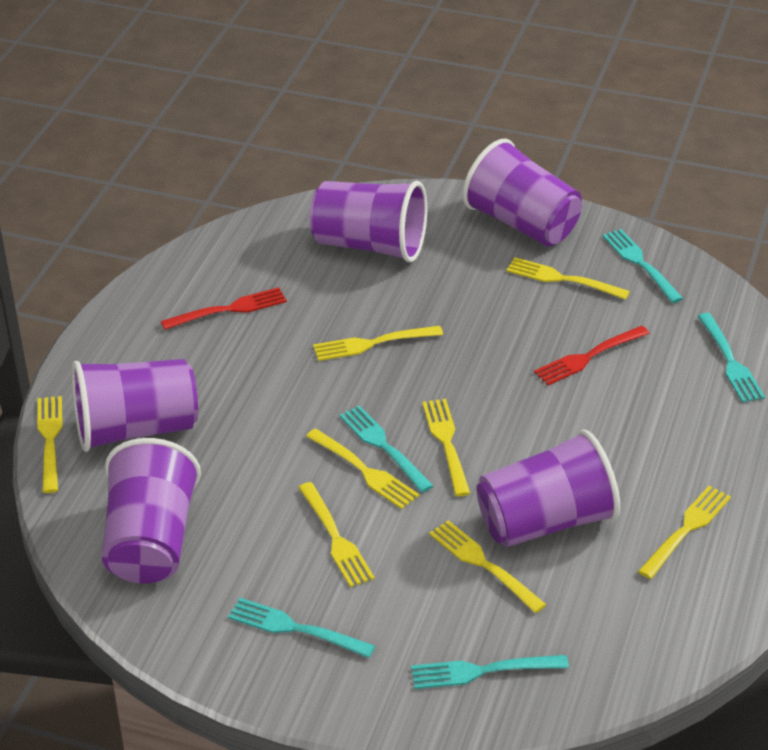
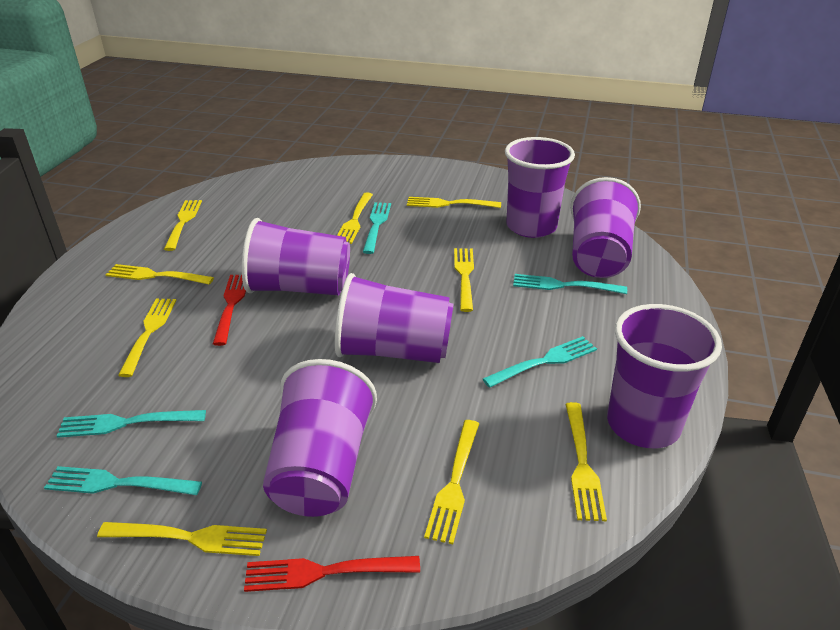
purple cup: 5 -> 6
yellow fork: 8 -> 9

